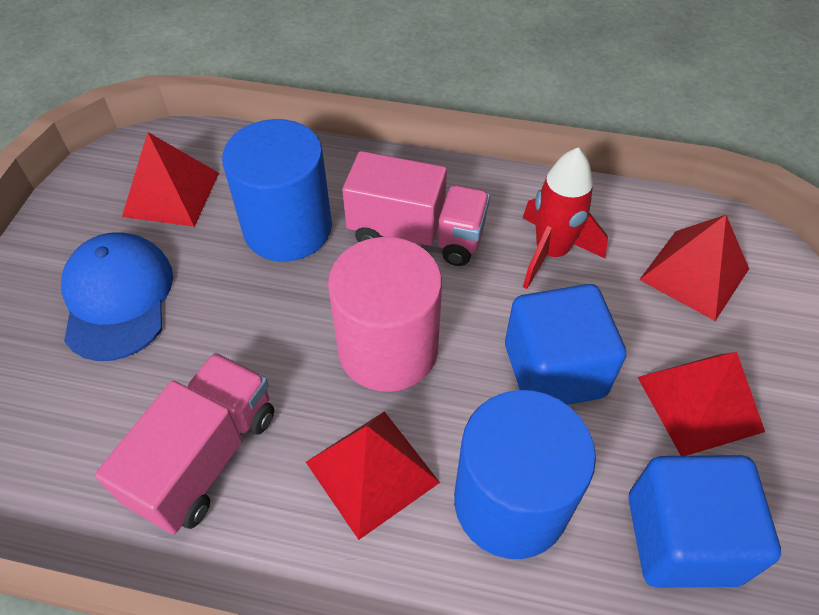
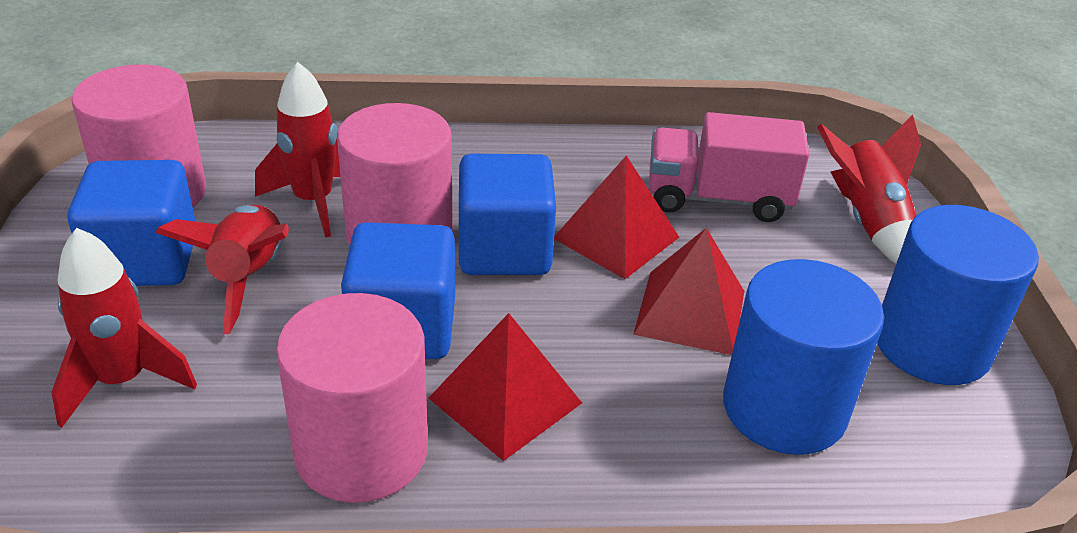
blue cap: 1 -> 0
blue cube: 2 -> 3
pink cylinder: 1 -> 3
pink truck: 2 -> 1
red pyramid: 4 -> 3
red rocket: 1 -> 4

